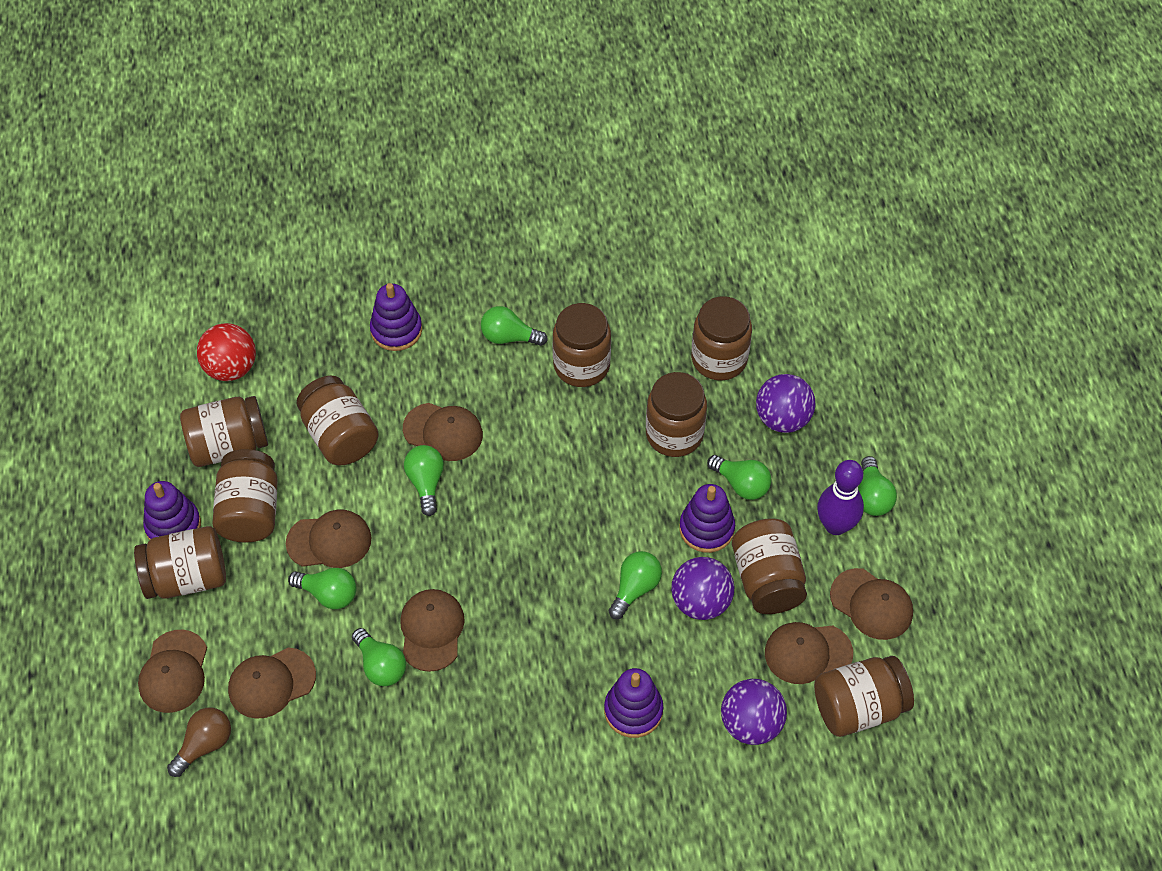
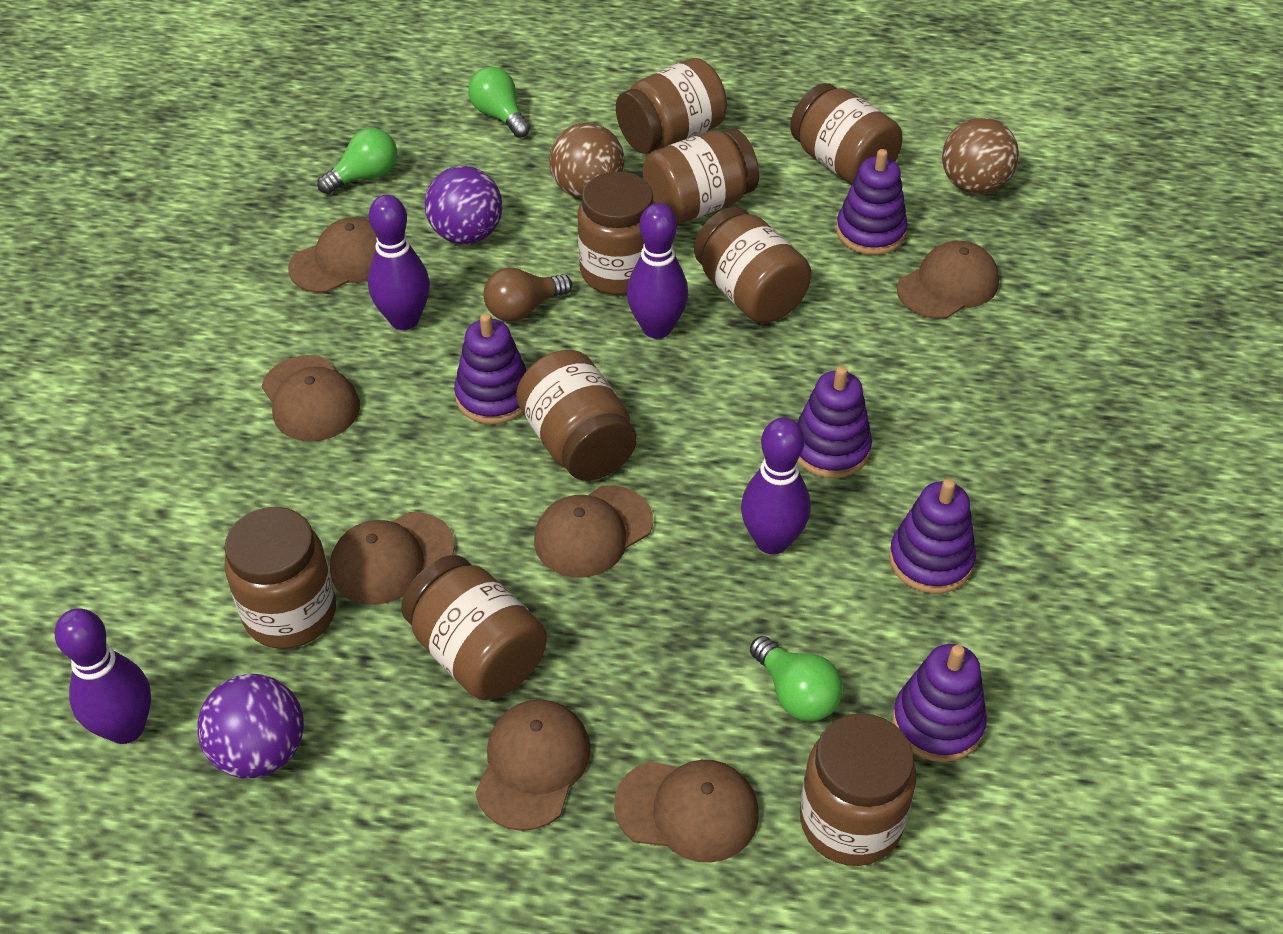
brown ball: 0 -> 2
green light bulb: 7 -> 3
purple ball: 3 -> 2
purple bowling pin: 1 -> 4
purple stacking toy: 4 -> 5
red ball: 1 -> 0

